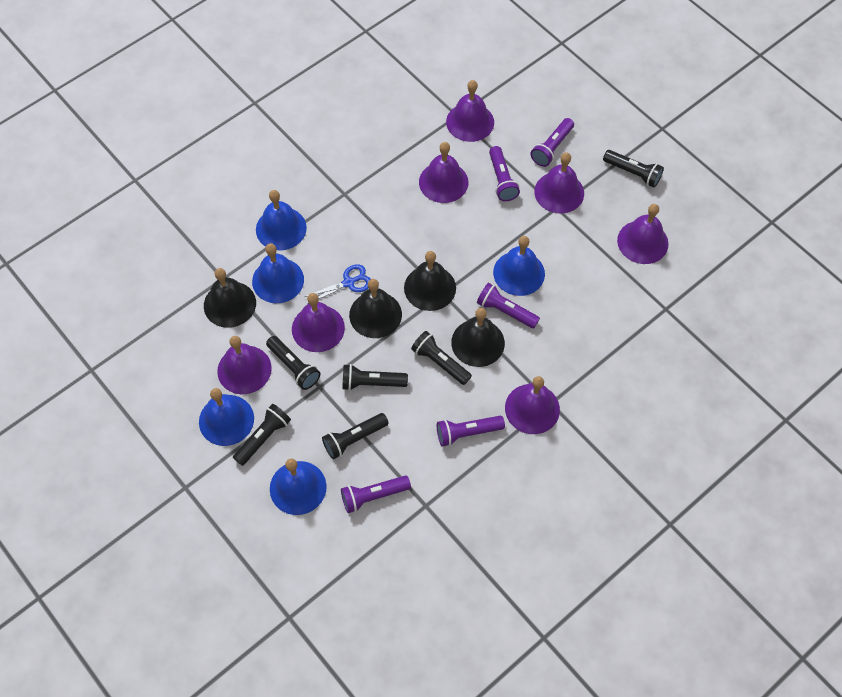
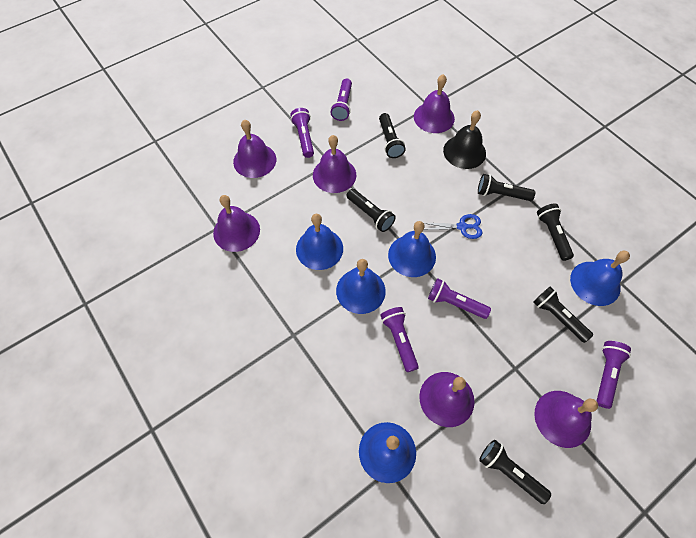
black bell: 4 -> 1
purple bell: 7 -> 6

